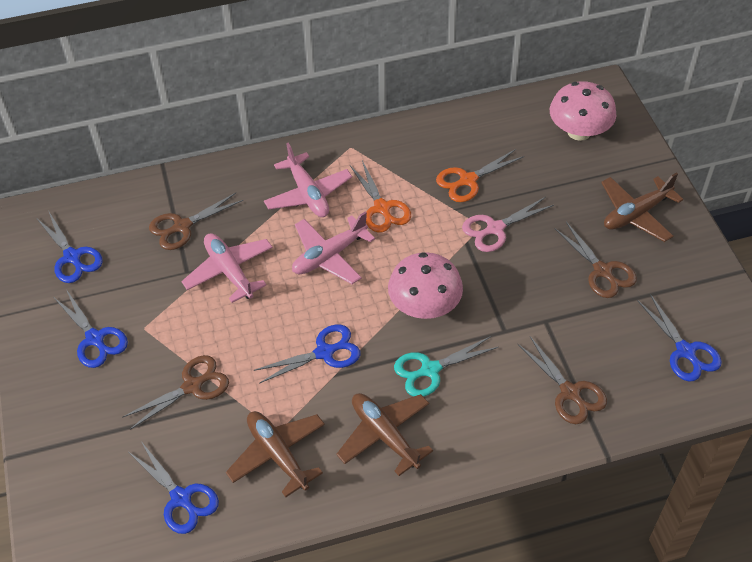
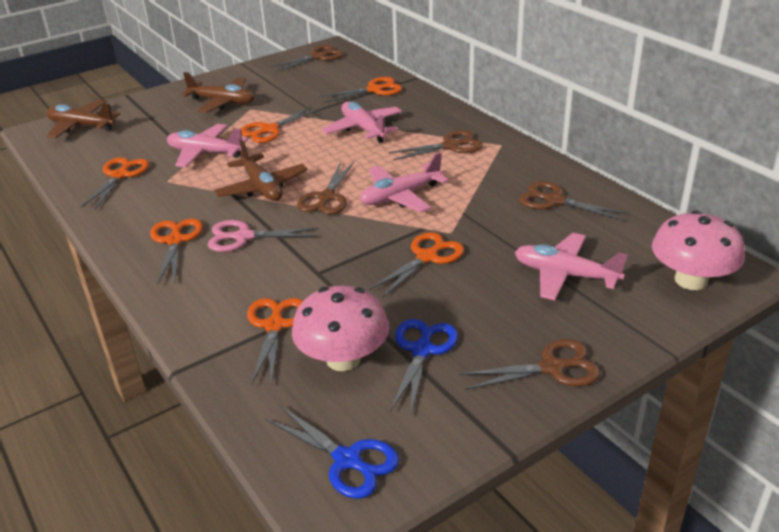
blue scissors: 5 -> 2
brown scissors: 4 -> 5
orange scissors: 2 -> 6
pink plane: 3 -> 4
turquoise scissors: 1 -> 0

